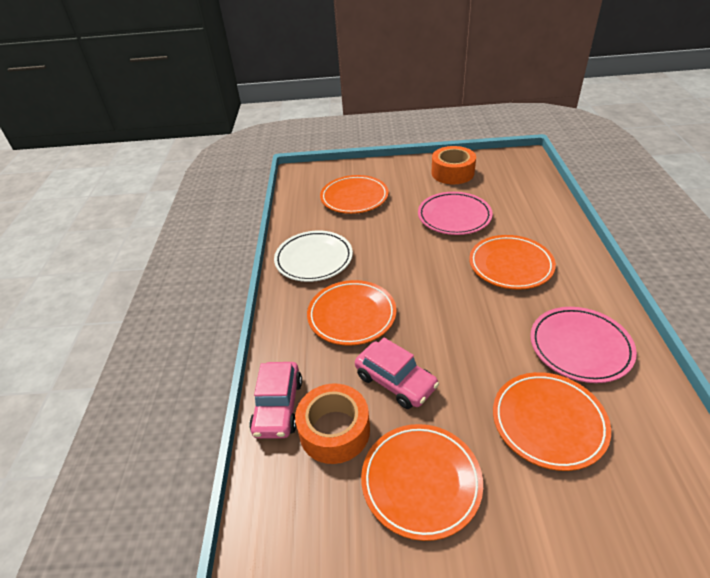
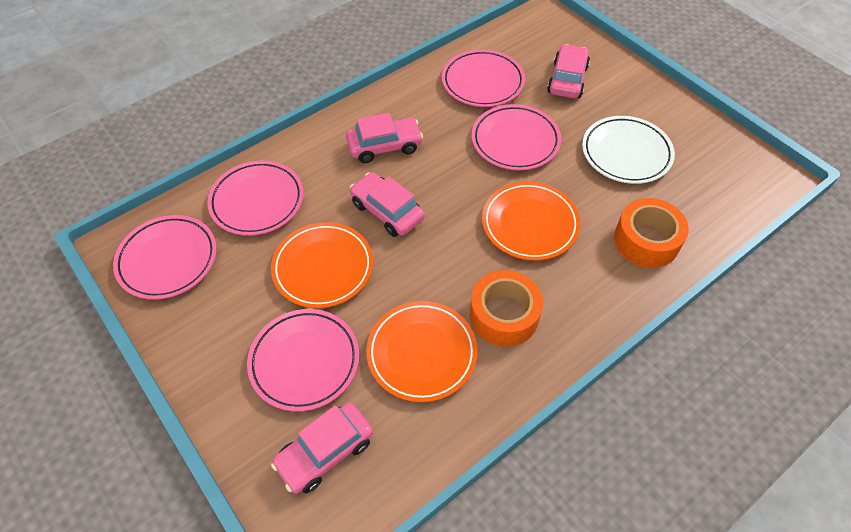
orange plate: 5 -> 3
pink car: 2 -> 4
pink plate: 2 -> 5

